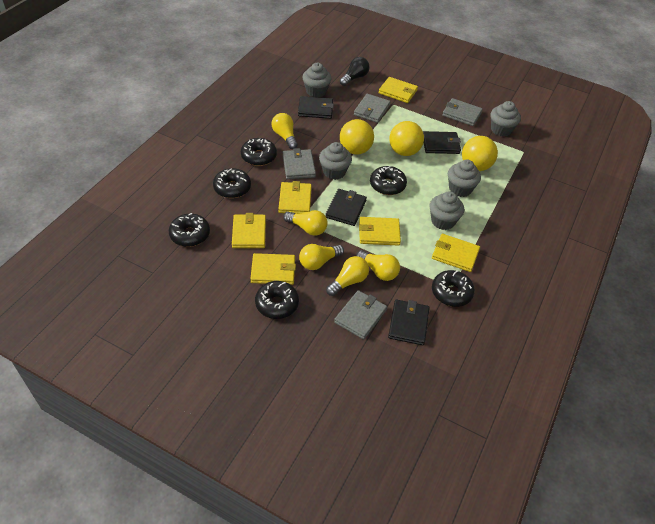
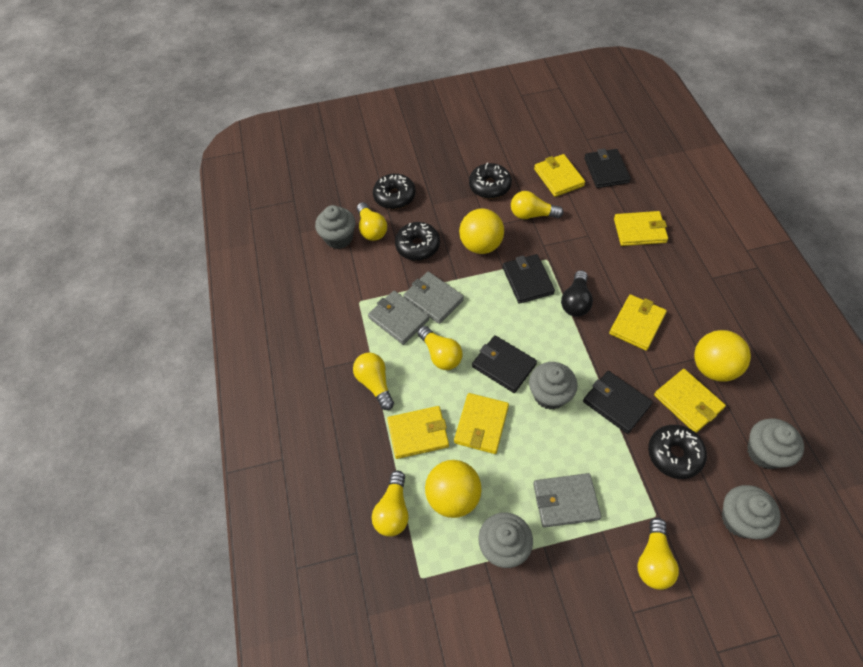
black donut: 6 -> 4
grey wallet: 4 -> 3
yellow light bulb: 5 -> 6

